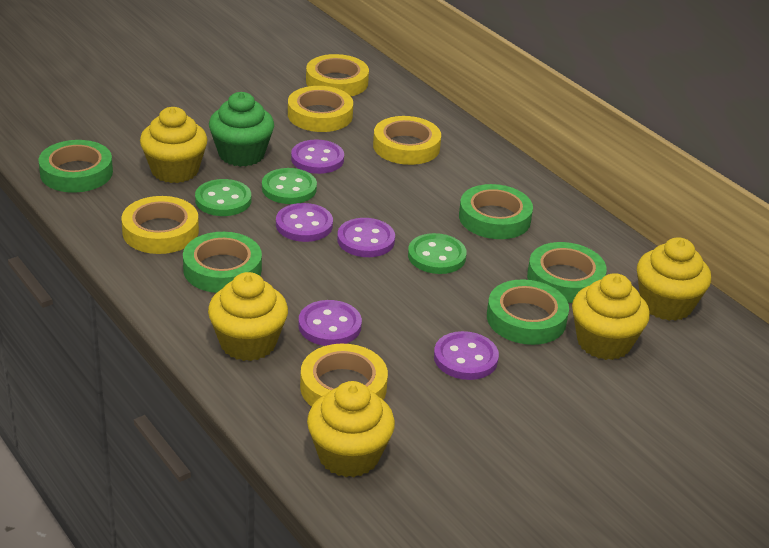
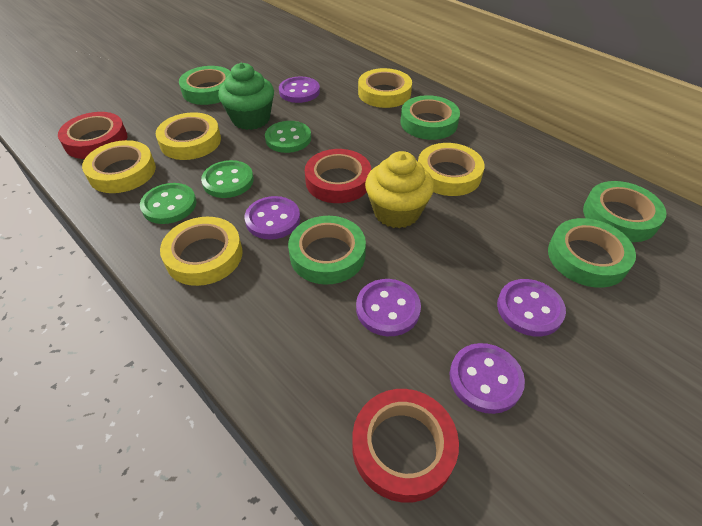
red tape: 0 -> 3
yellow cupcake: 5 -> 1

